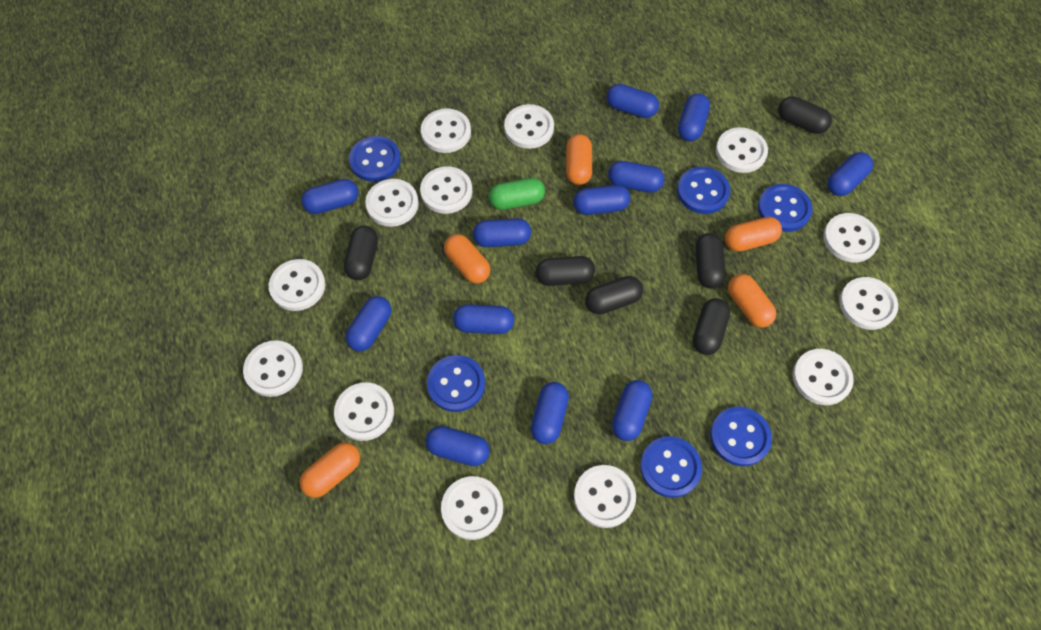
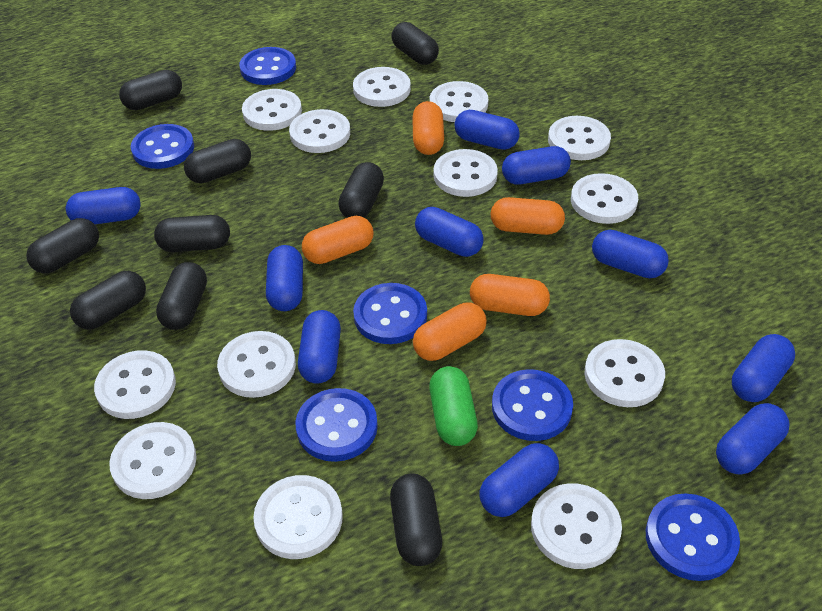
black capsule: 6 -> 9
blue capsule: 12 -> 10

